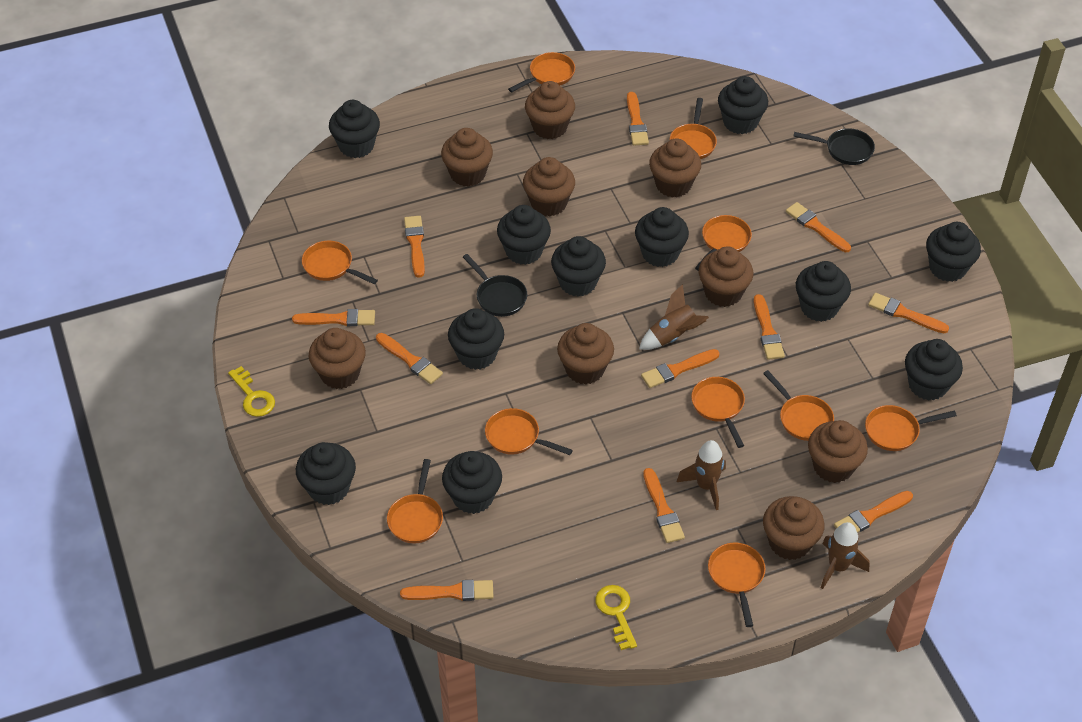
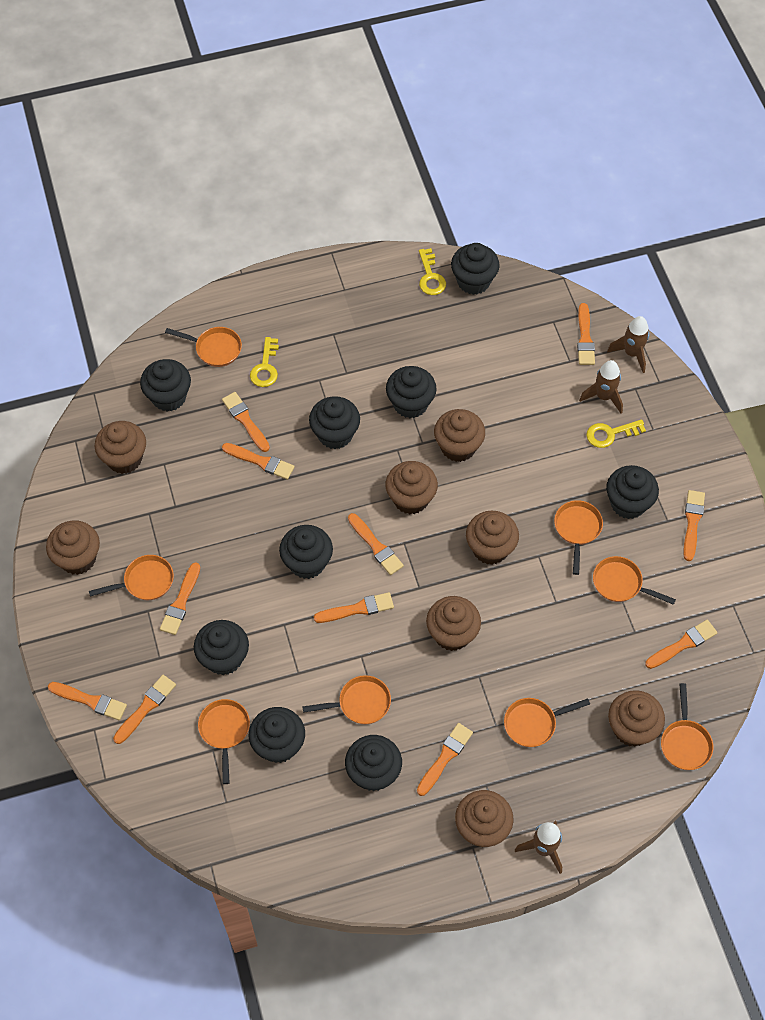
black cupcake: 11 -> 9
black pan: 2 -> 0
brown cupcake: 9 -> 8
orange pan: 10 -> 8
yellow key: 2 -> 3

